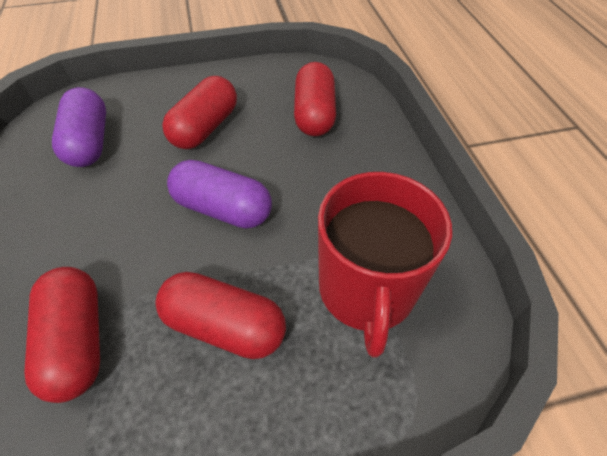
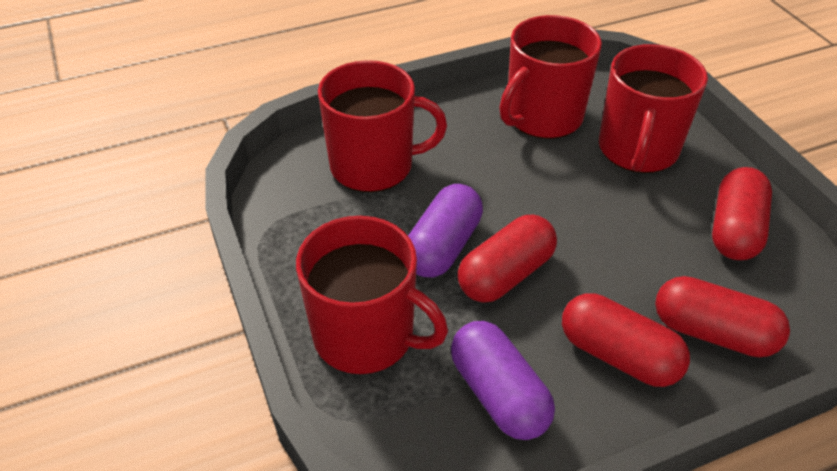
red mug: 1 -> 4

